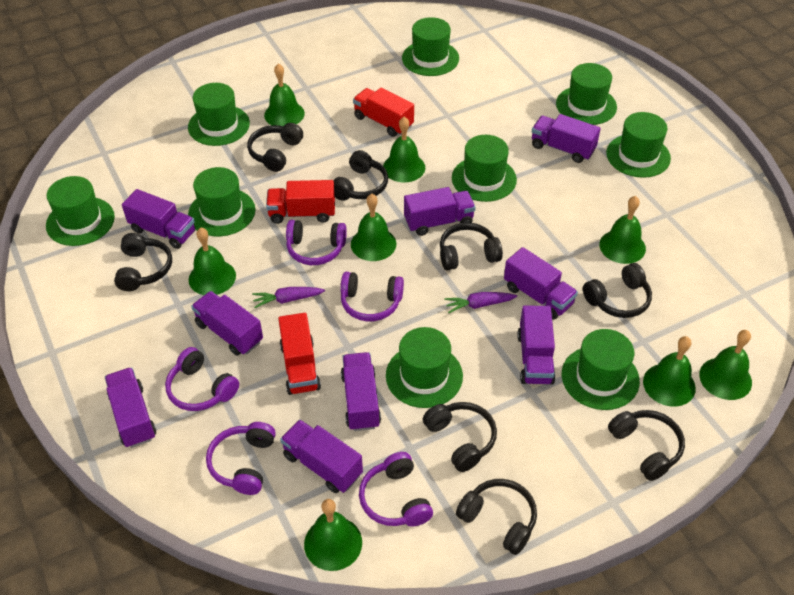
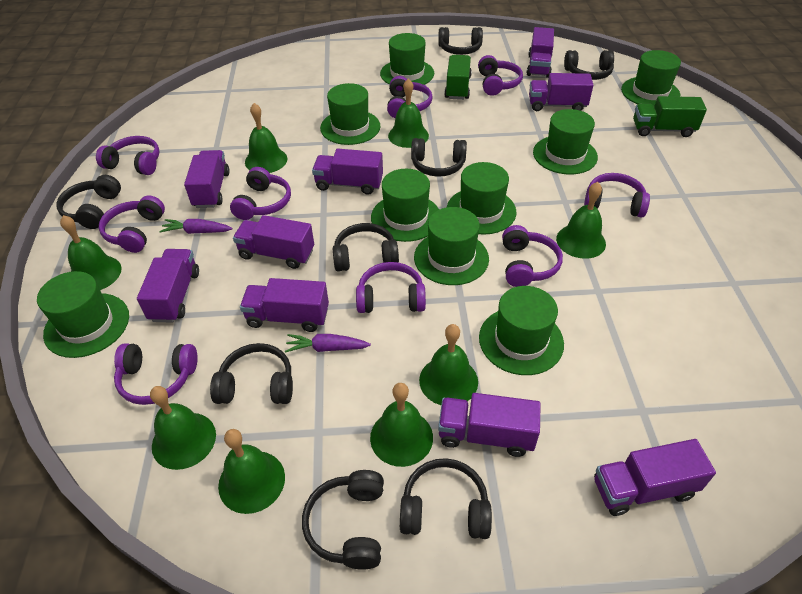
green truck: 0 -> 2
purple headphones: 5 -> 9
red truck: 3 -> 0

